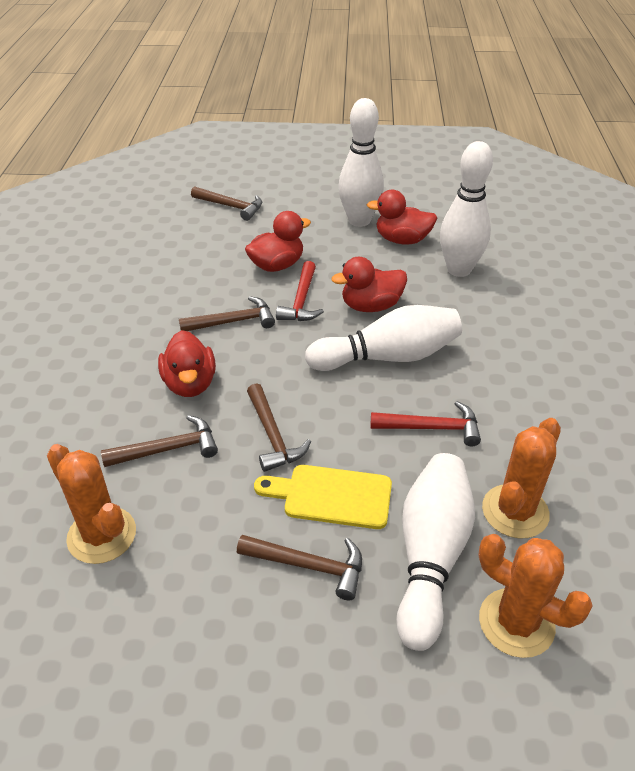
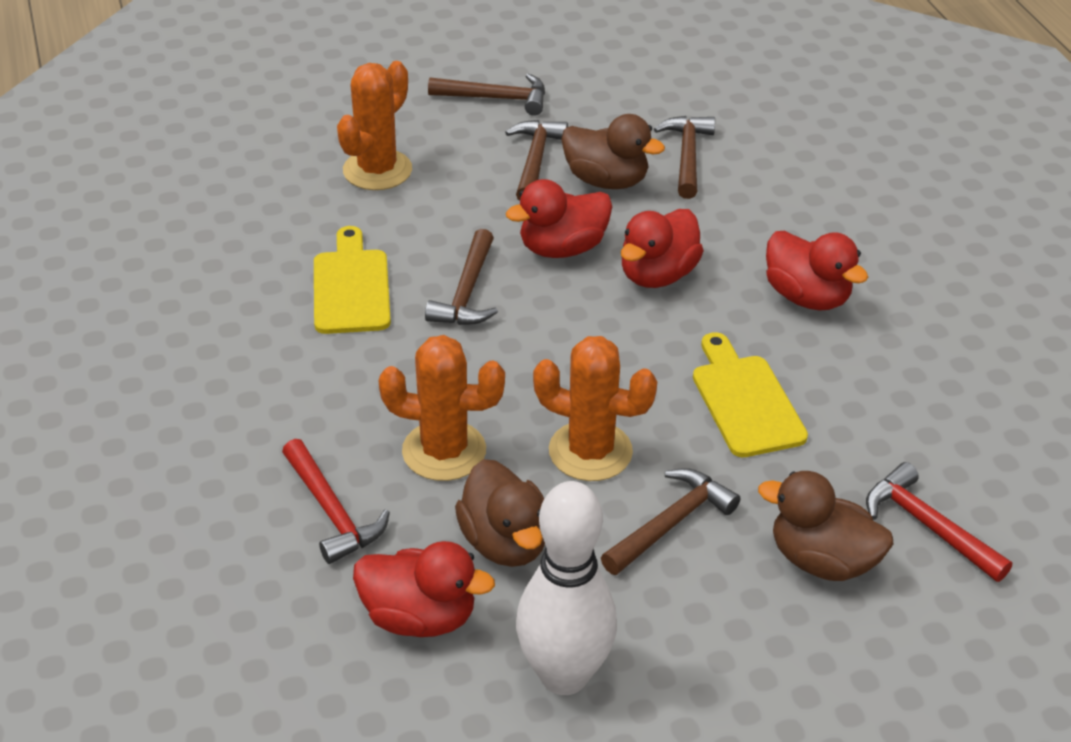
brown duck: 0 -> 3
white bowling pin: 4 -> 1
yellow cutting board: 1 -> 2

